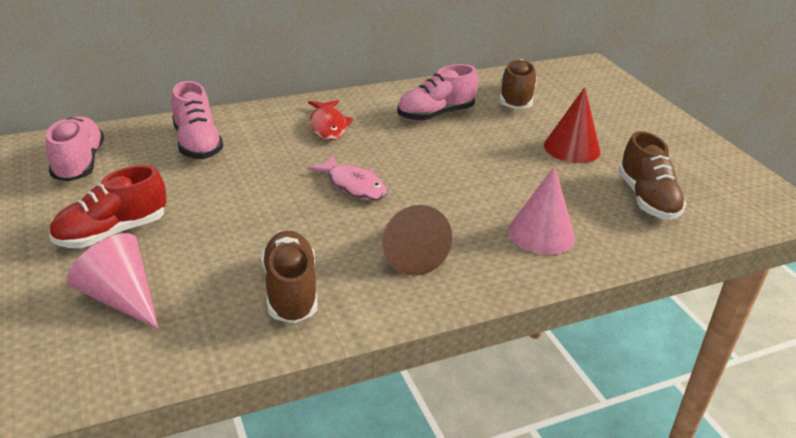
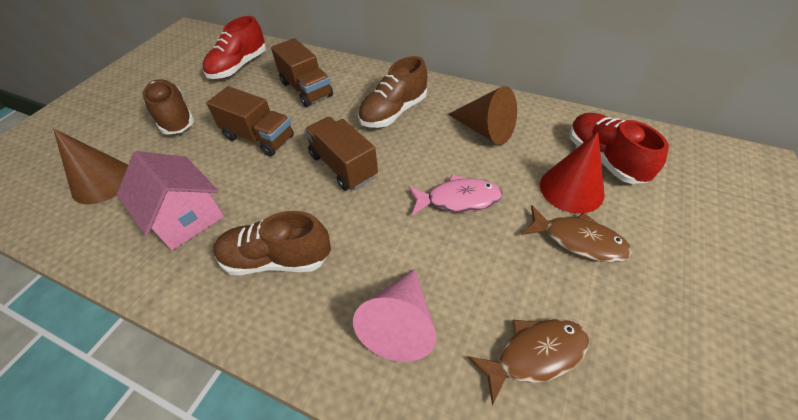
brown cone: 1 -> 2
brown fish: 0 -> 2
brown truck: 0 -> 3
pink cone: 2 -> 1
pink house: 0 -> 1
pink shoe: 3 -> 0
red fish: 1 -> 0
red shoe: 1 -> 2

